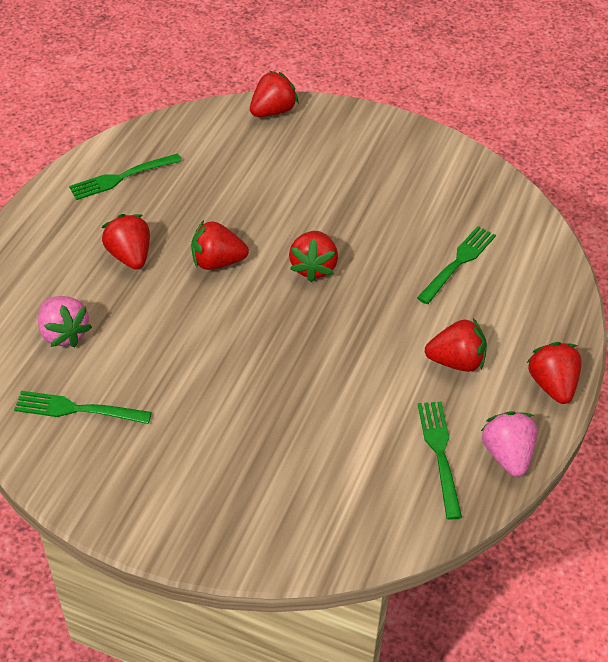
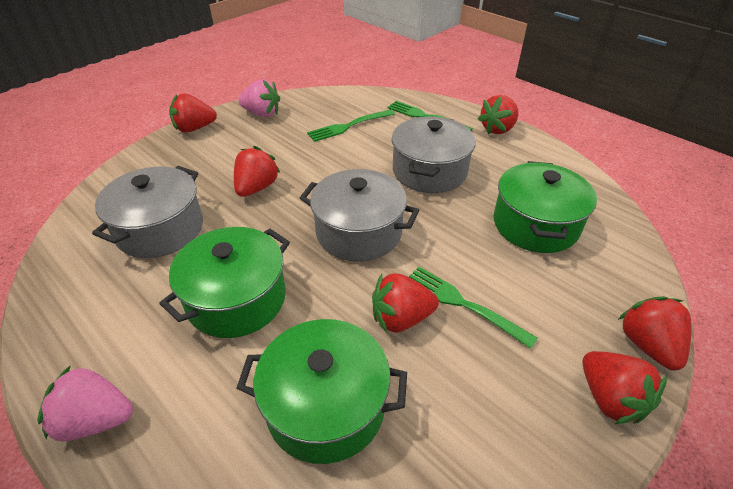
green fork: 4 -> 3
green pot: 0 -> 3
grey pot: 0 -> 3

